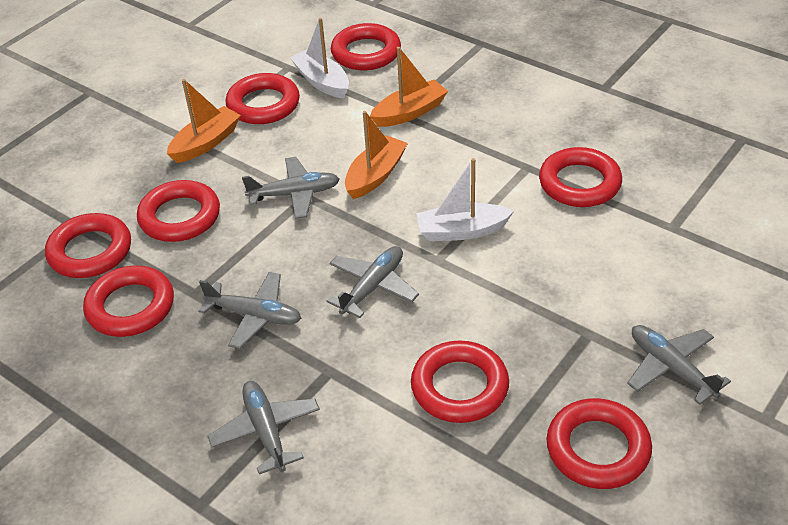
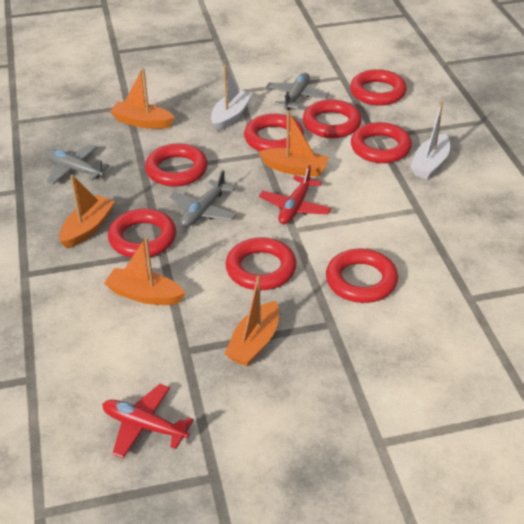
grey plane: 5 -> 3
orange boat: 3 -> 5
red plane: 0 -> 2

